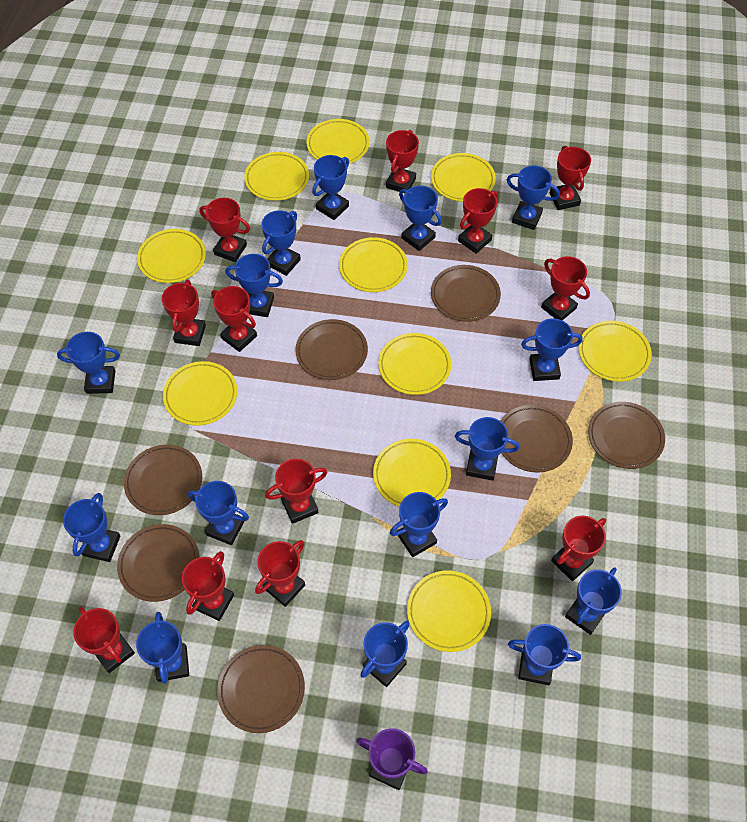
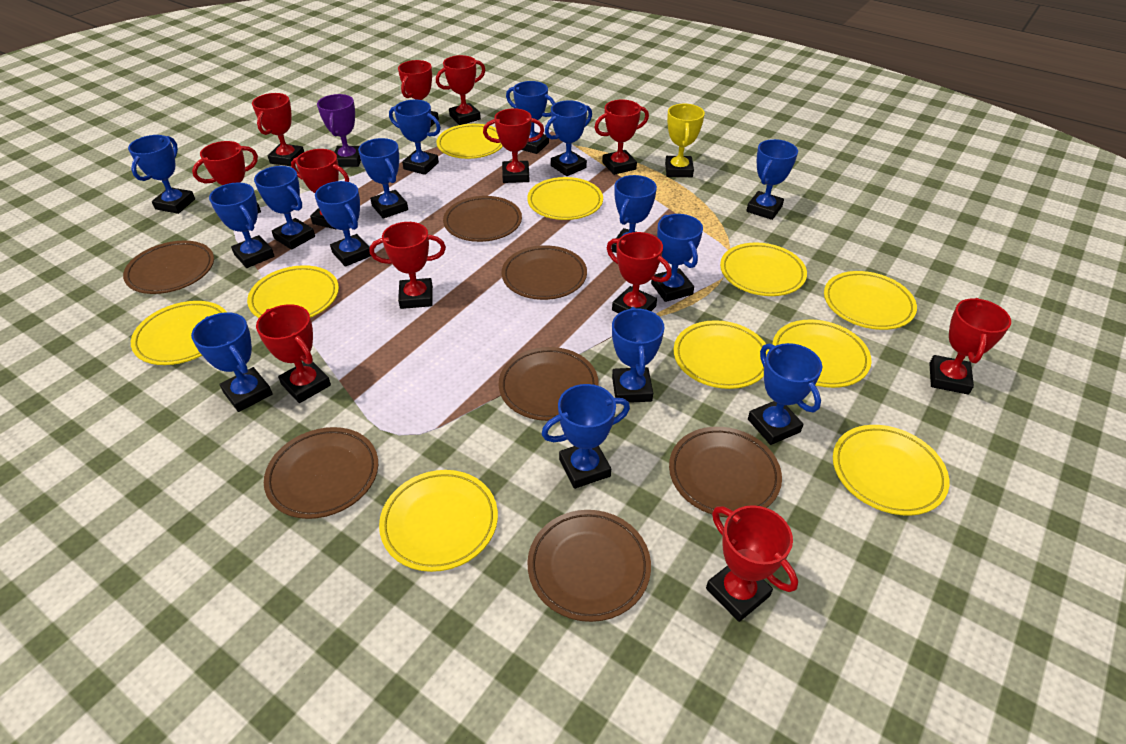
yellow trophy: 0 -> 1

